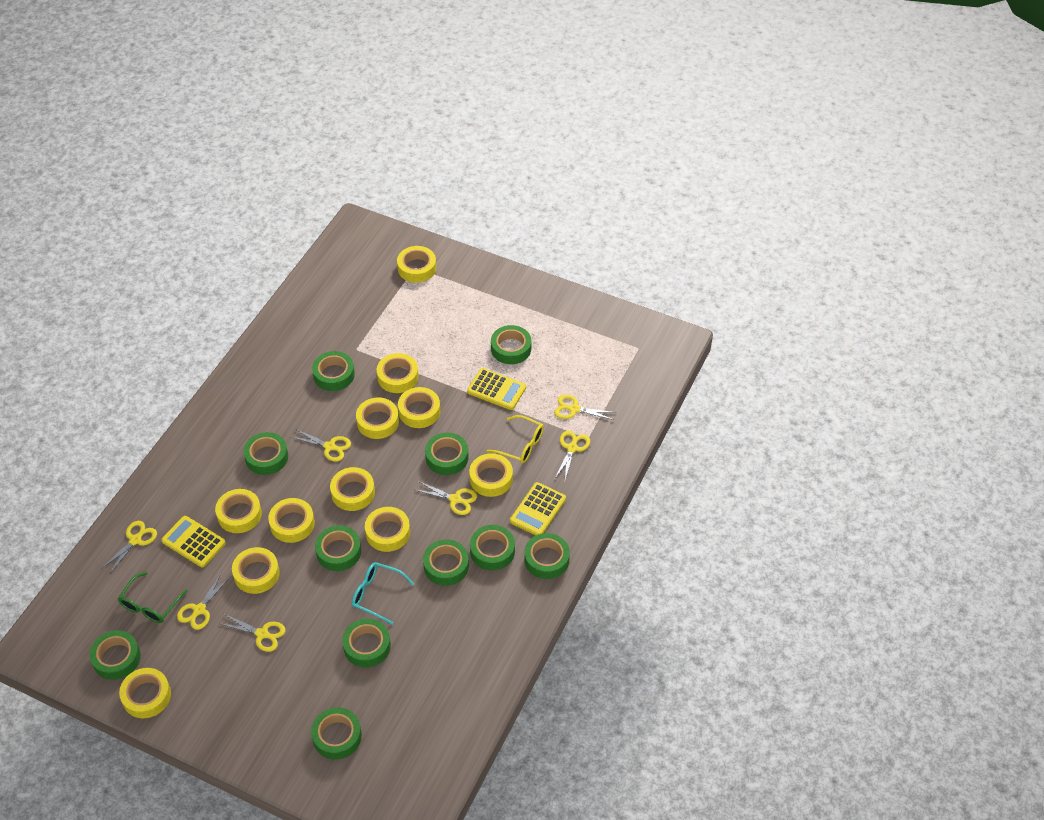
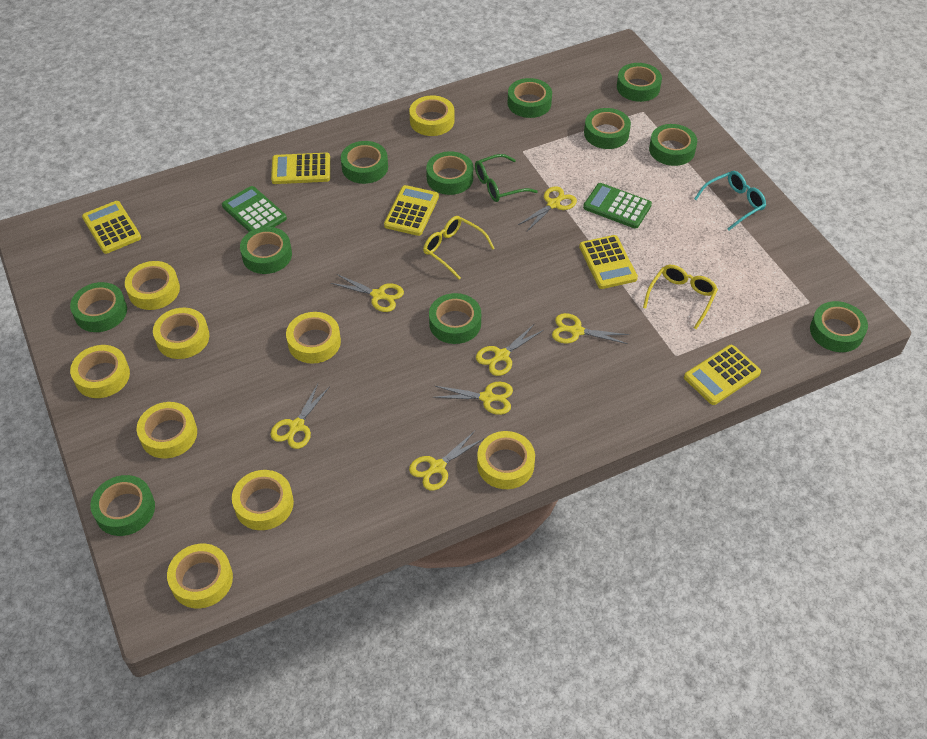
green calculator: 0 -> 2
yellow calculator: 3 -> 5
yellow glasses: 1 -> 2
yellow tape: 11 -> 9

